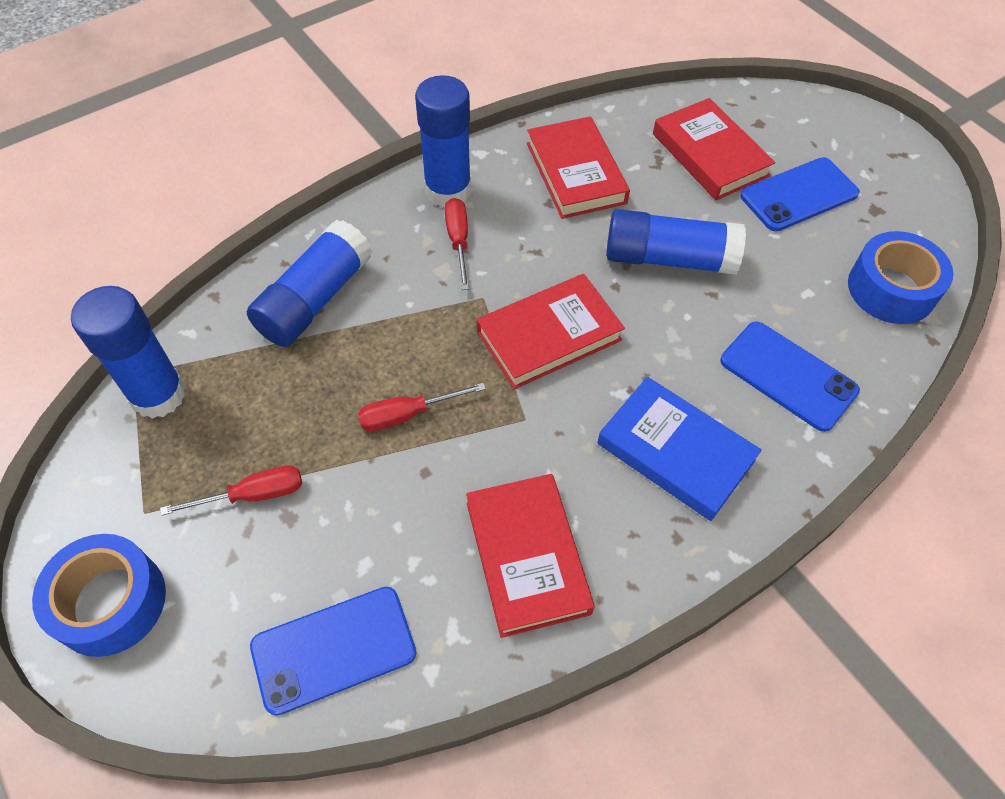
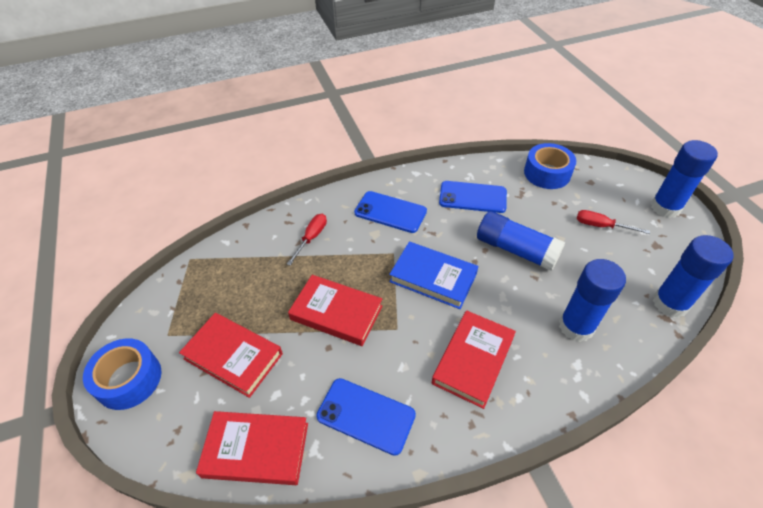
red screwdriver: 3 -> 2

